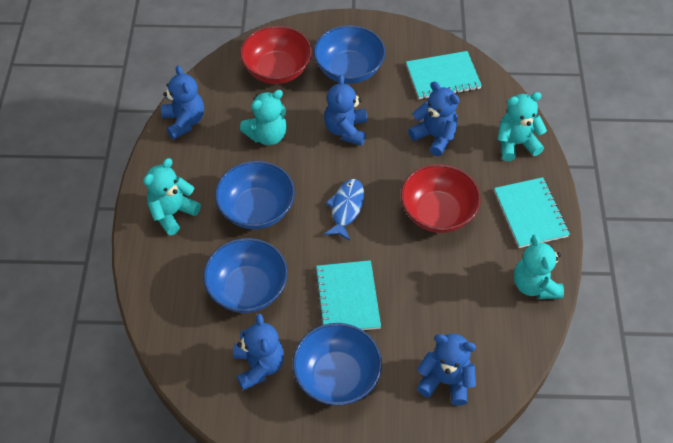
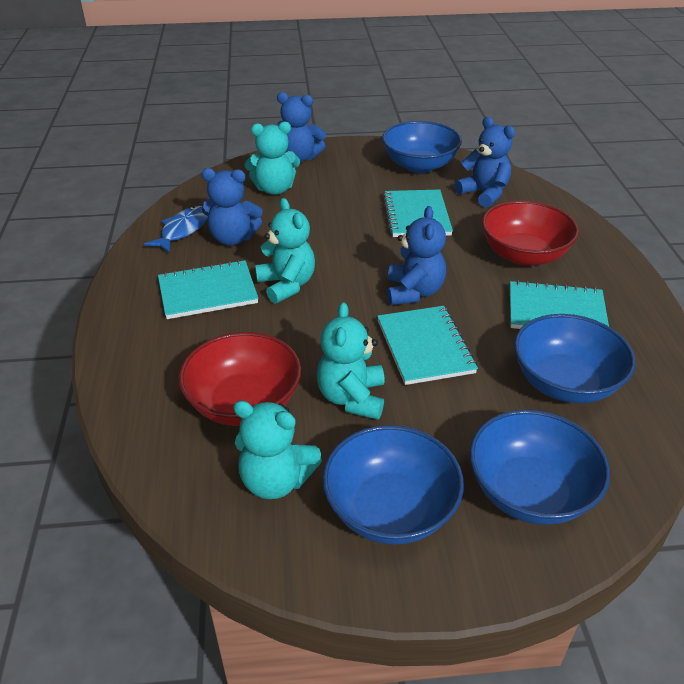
blue teddy bear: 5 -> 4
turquoise notebook: 3 -> 4

